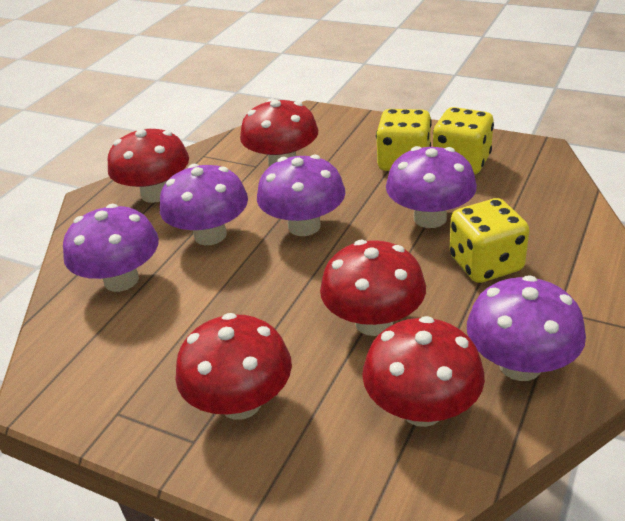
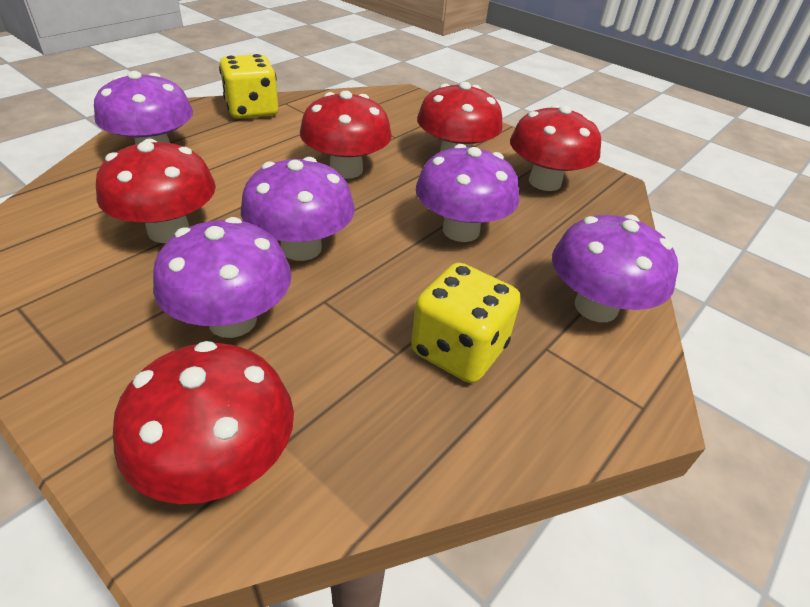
yellow dice: 3 -> 2

